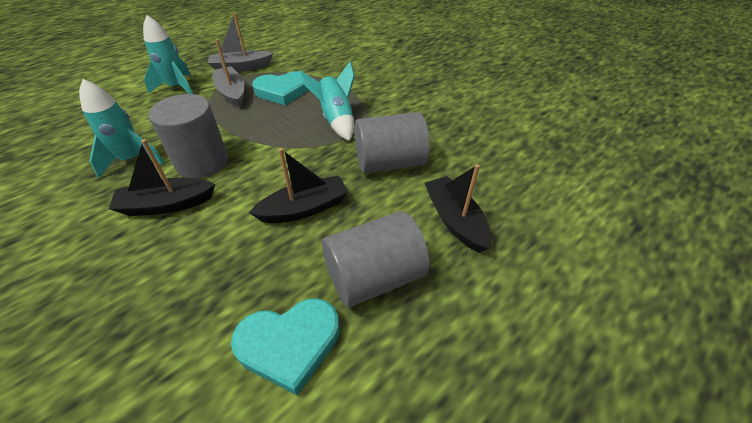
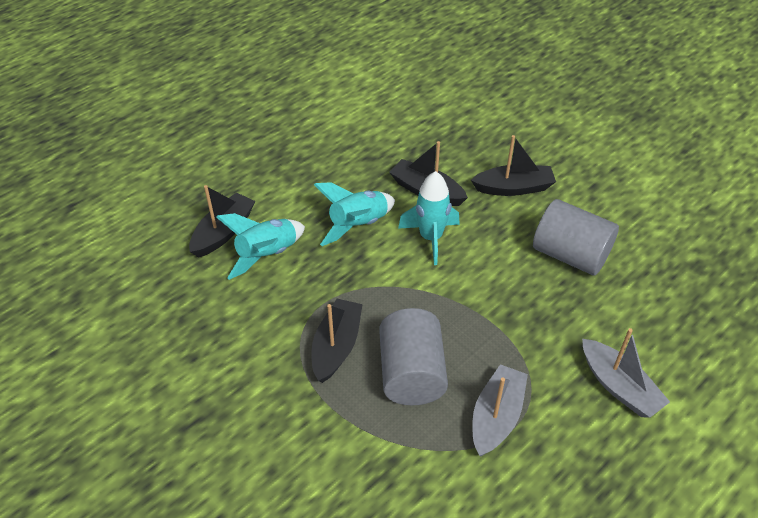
black boat: 3 -> 4
grey cylinder: 3 -> 2
turquoise heart: 2 -> 0

